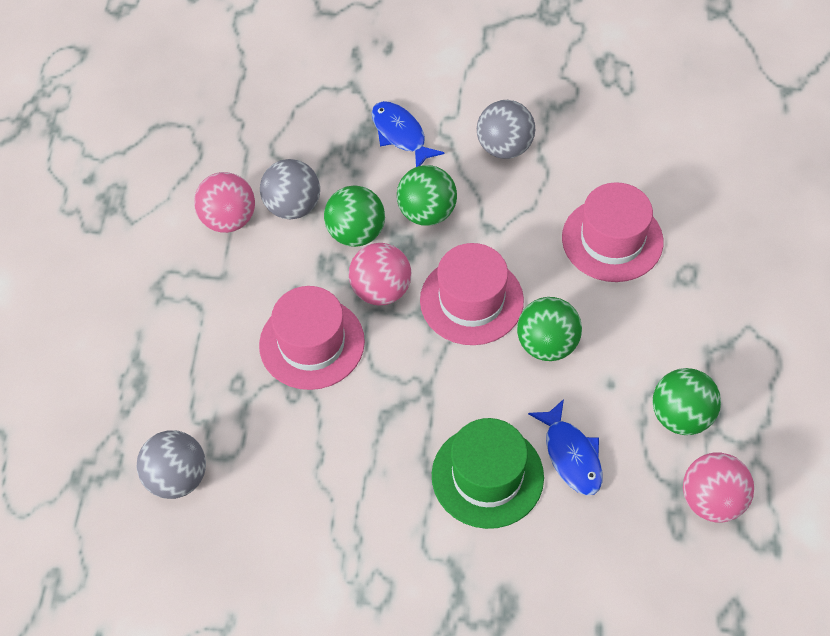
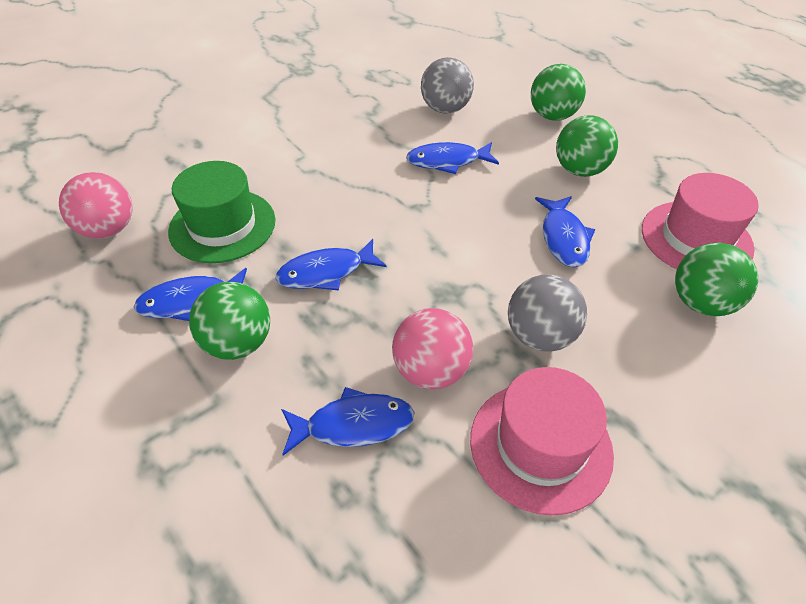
blue fish: 2 -> 5
grey ball: 3 -> 2
pink ball: 3 -> 2
pink hat: 3 -> 2

